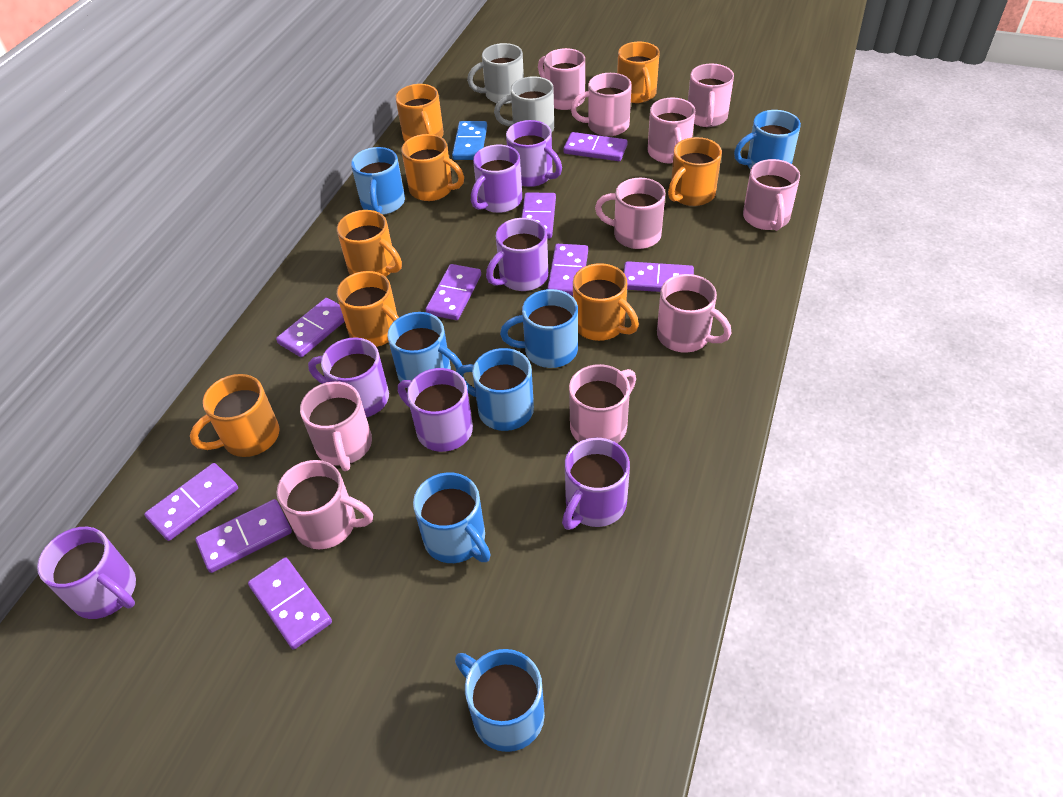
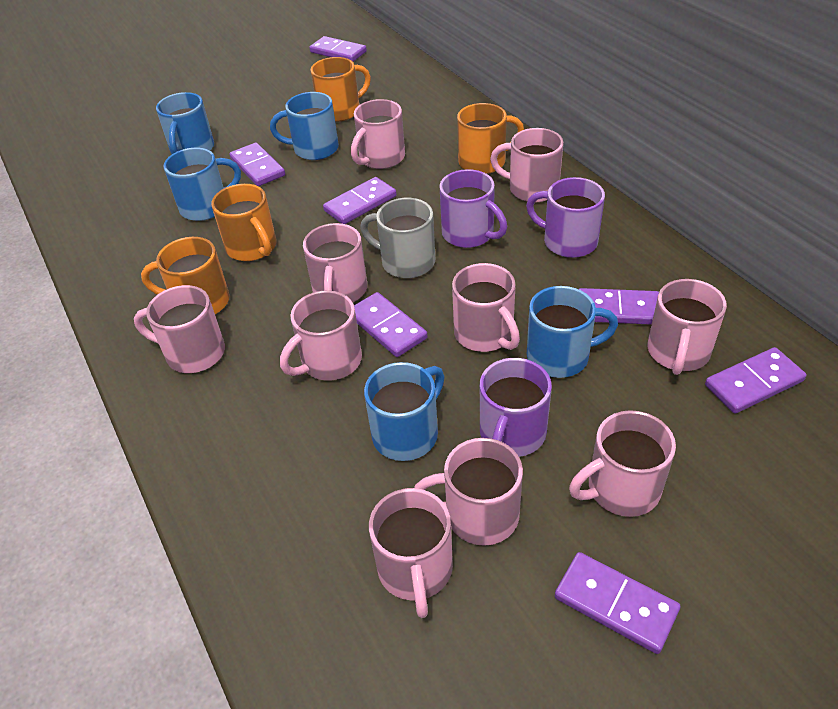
blue domino: 1 -> 0
blue mug: 7 -> 5
grey mug: 2 -> 1
orange mug: 8 -> 4
purple domino: 9 -> 7
purple mug: 7 -> 3

